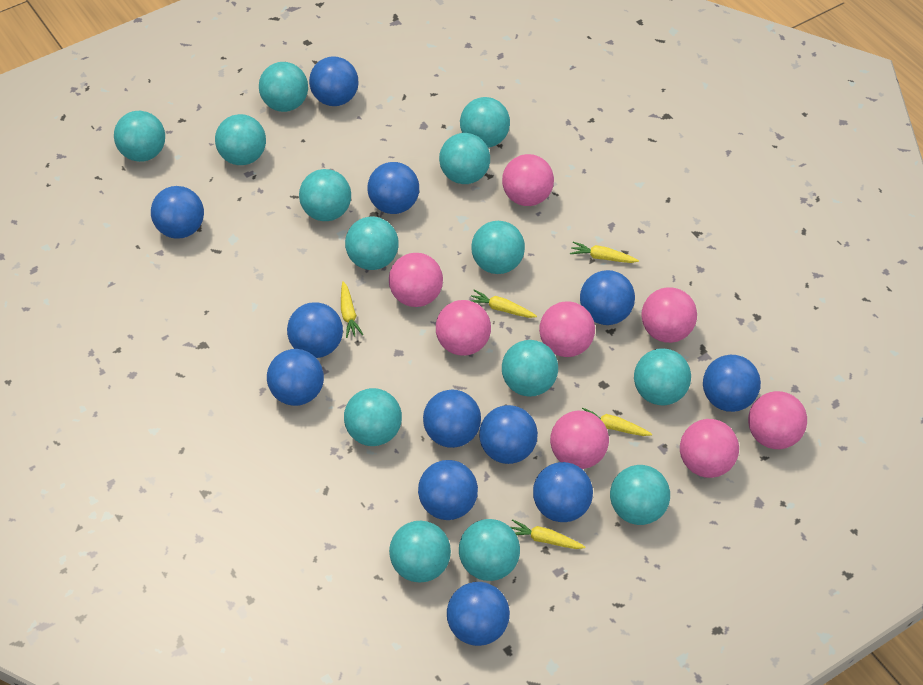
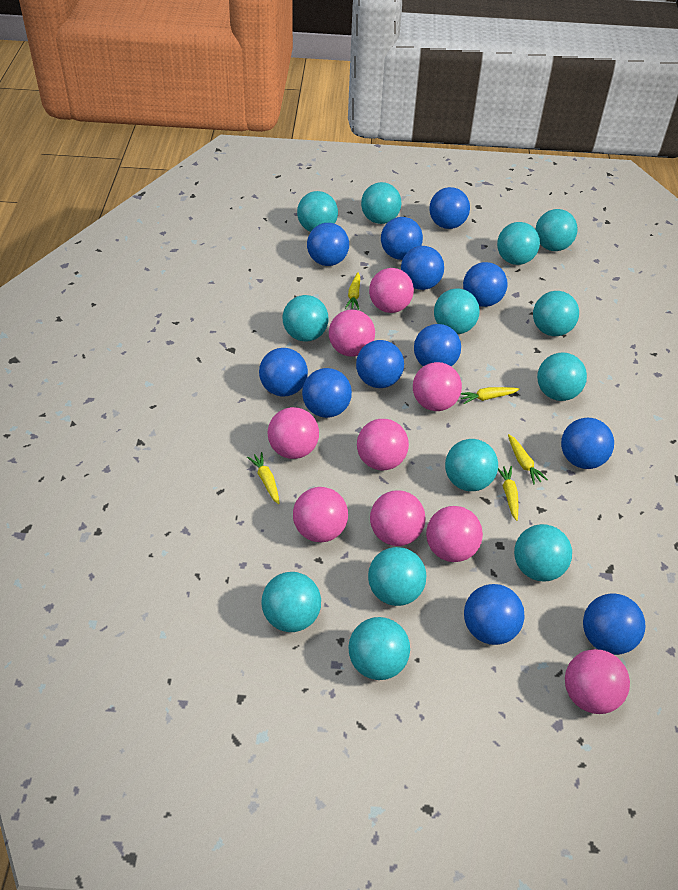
pink ball: 8 -> 9
turquoise ball: 14 -> 13

